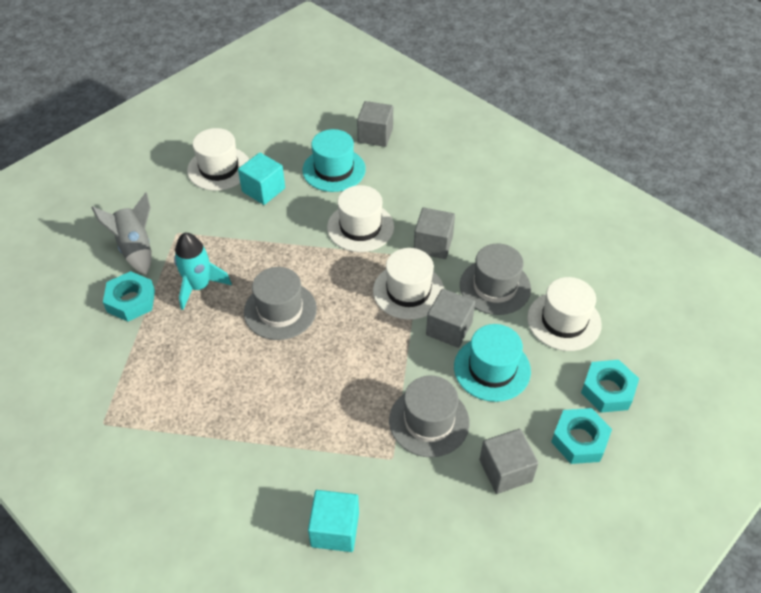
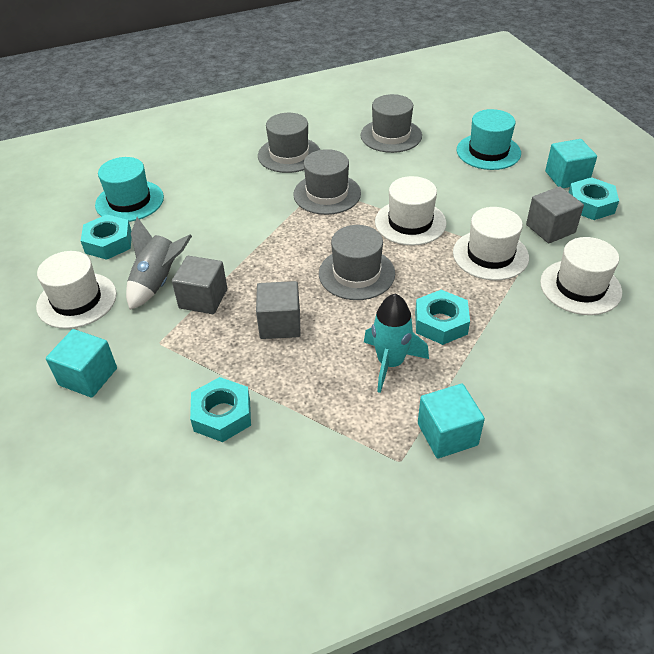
grey cube: 4 -> 3
grey hat: 3 -> 4
turquoise cube: 2 -> 3
turquoise nut: 3 -> 4

